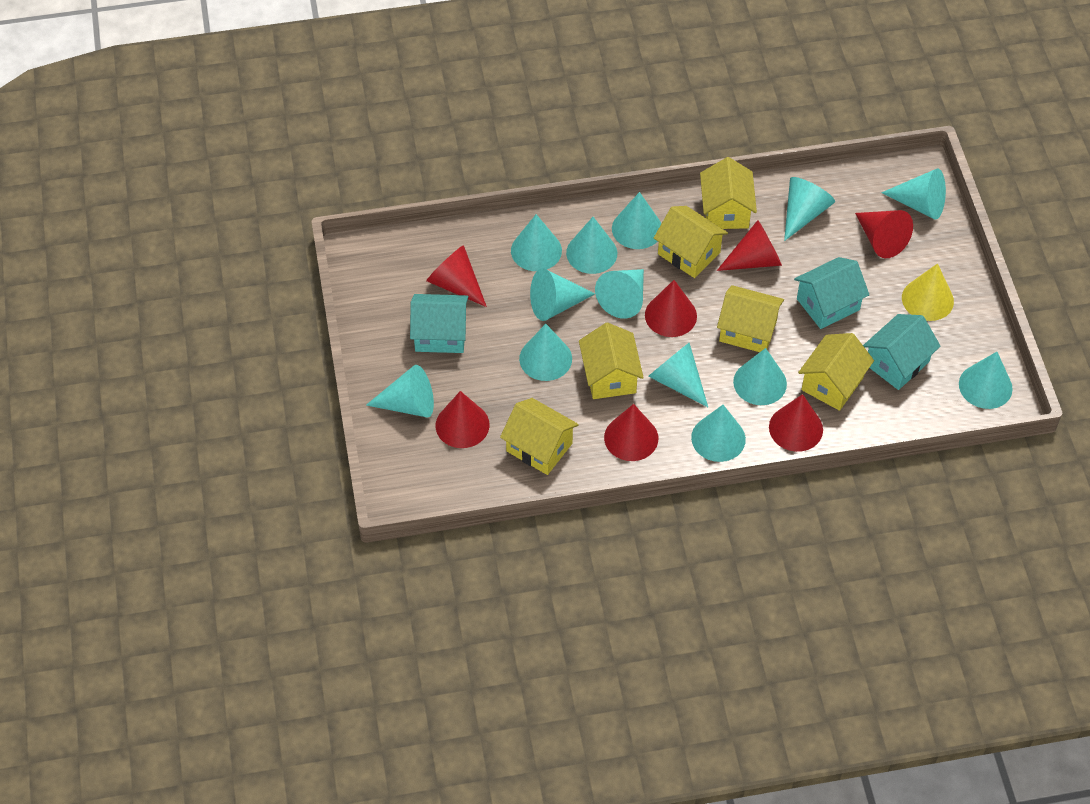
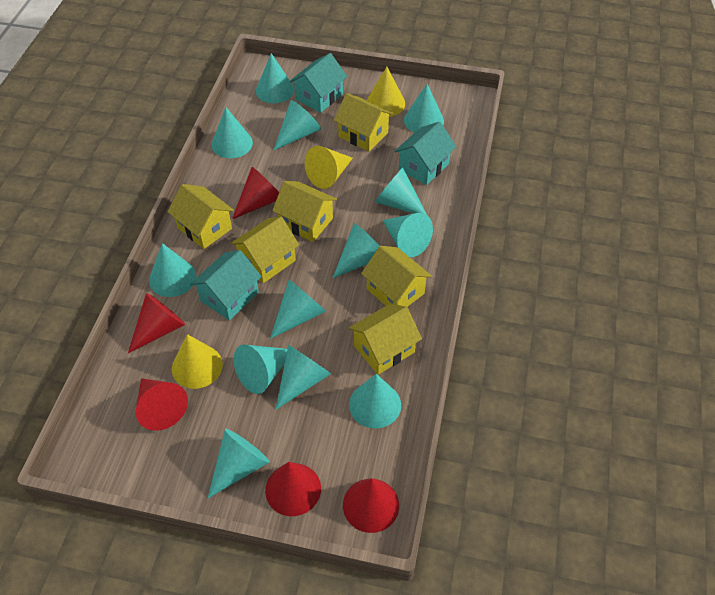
red cone: 7 -> 5
yellow cone: 1 -> 3

